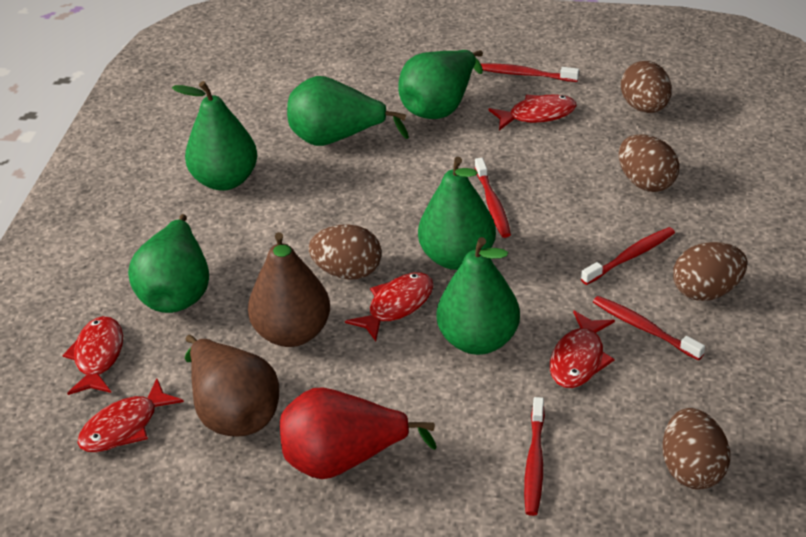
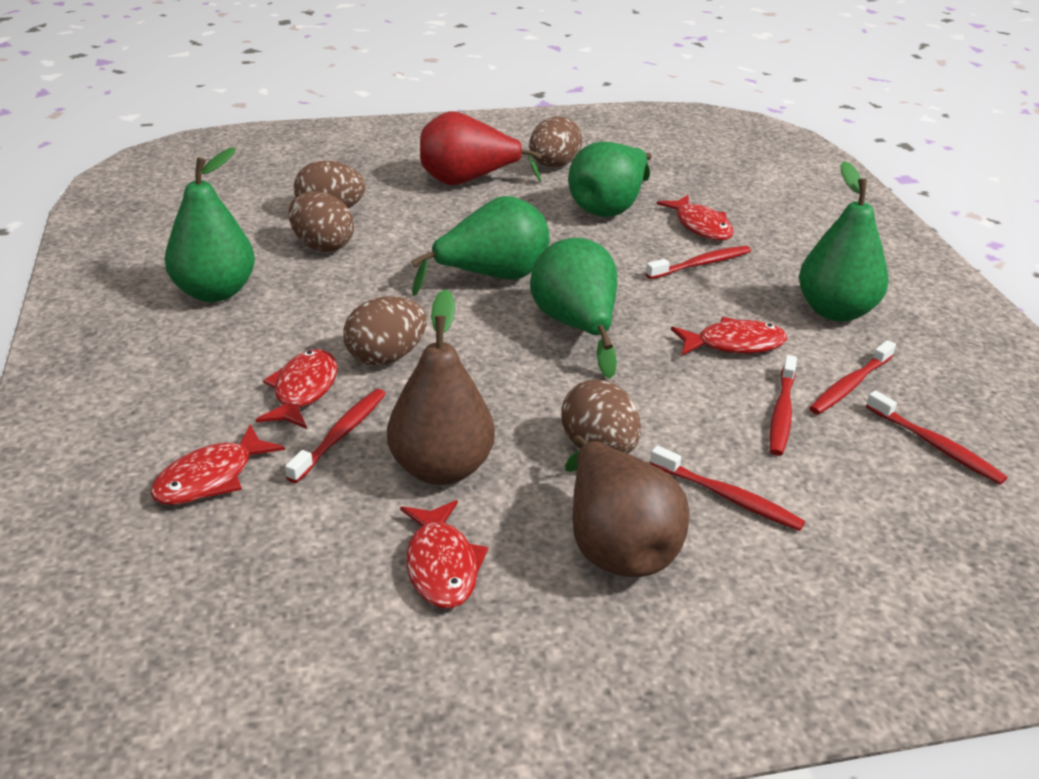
green pear: 6 -> 5
red toothbrush: 5 -> 6

